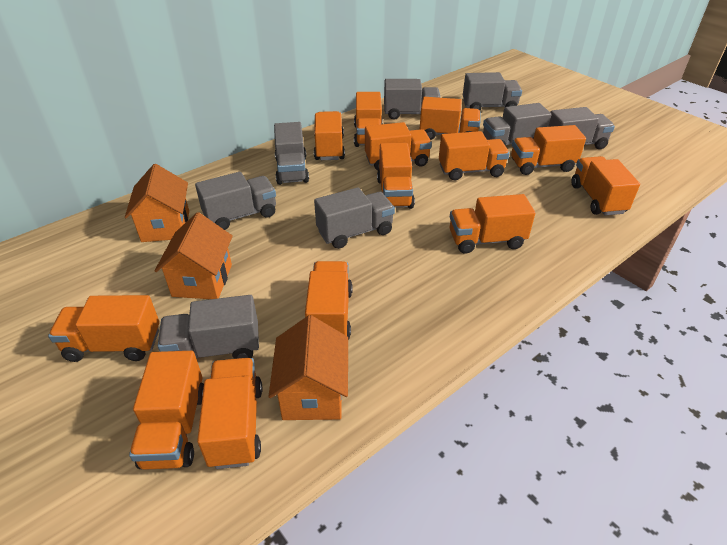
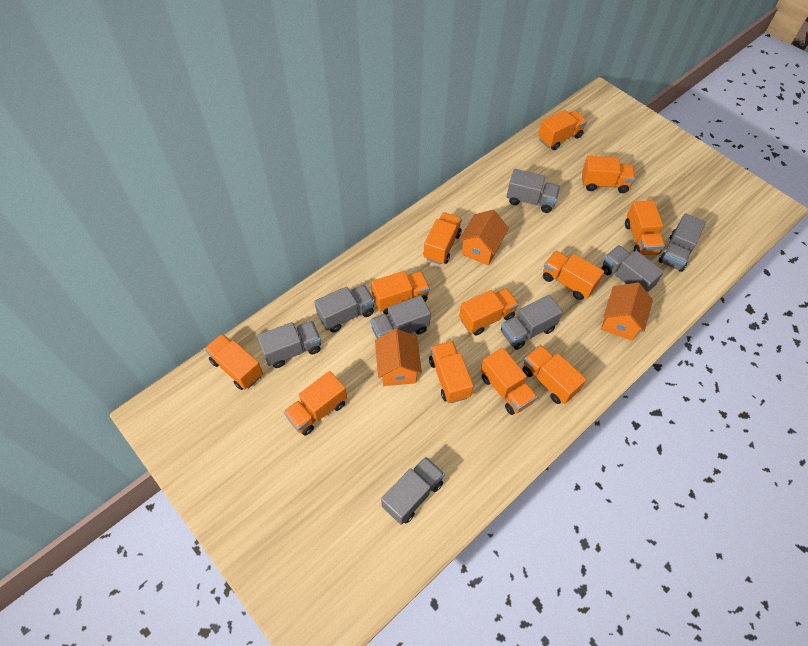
orange truck: 13 -> 12

